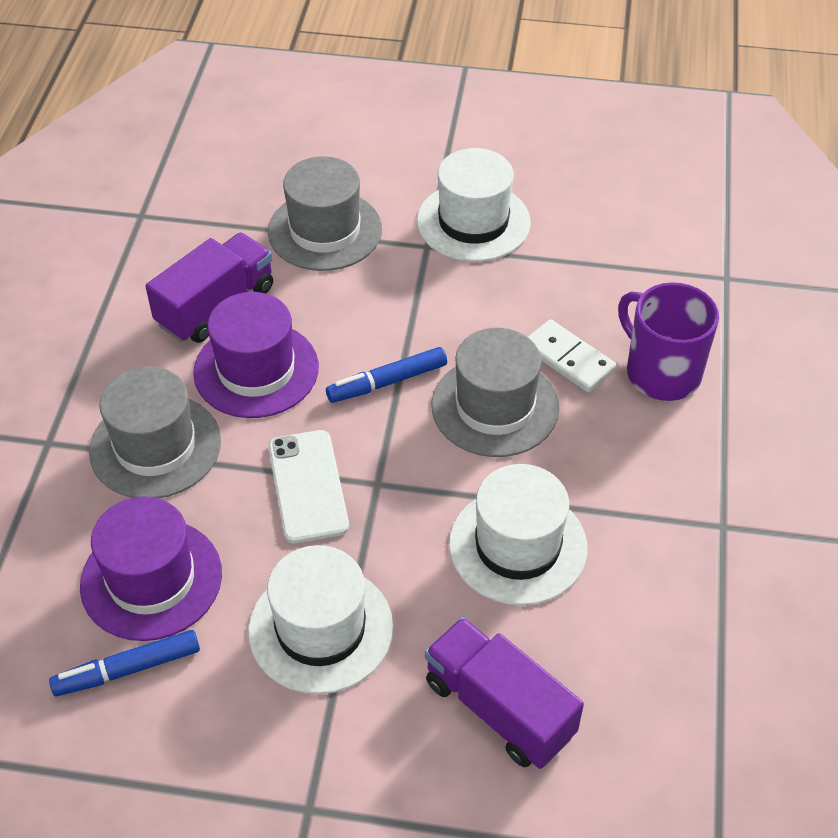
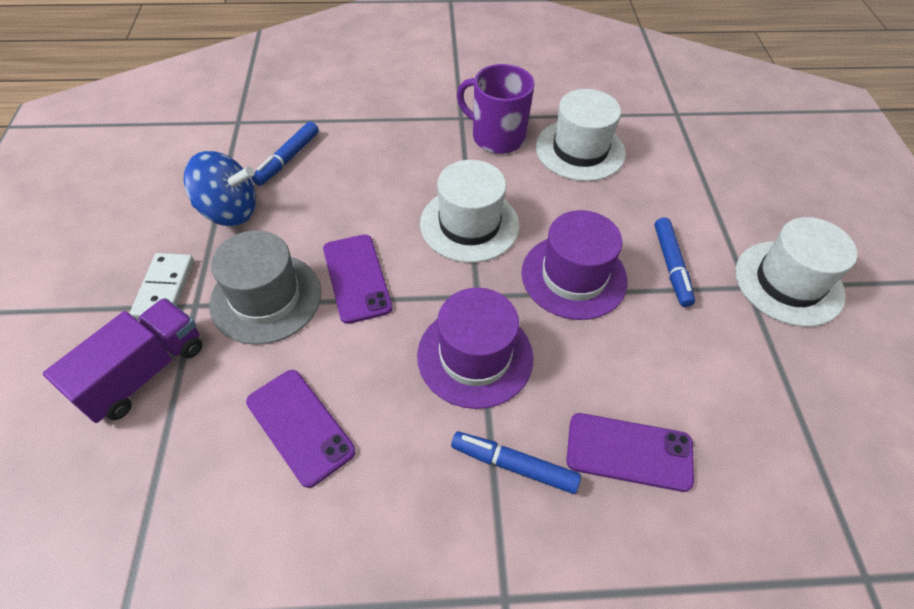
blue marker: 2 -> 3
blue spinning top: 0 -> 1
grey hat: 3 -> 1
purple phone: 0 -> 3
purple truck: 2 -> 1
white phone: 1 -> 0

